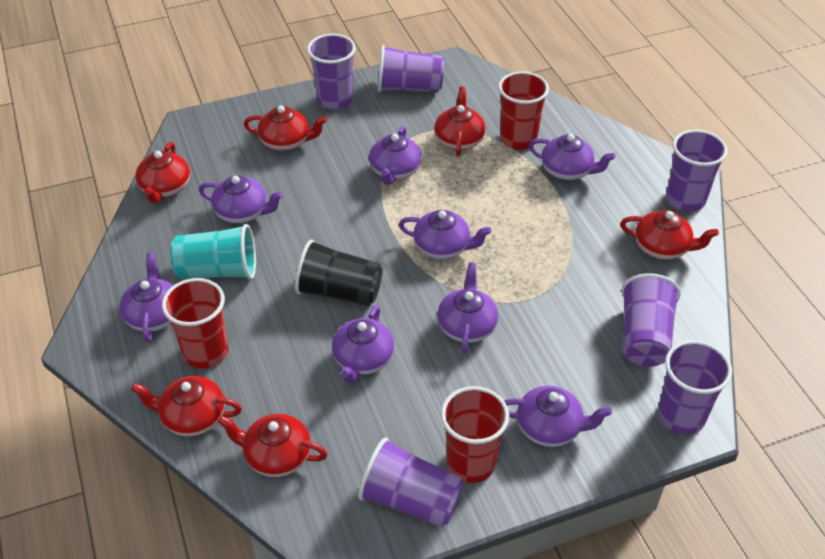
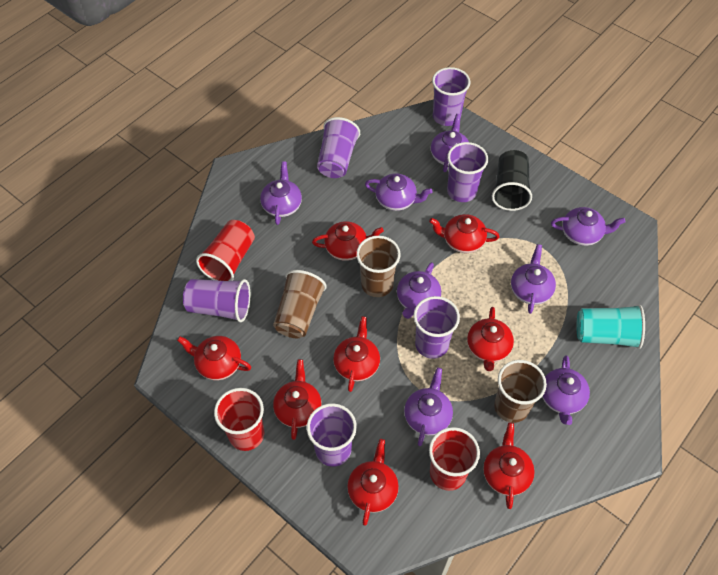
brown cup: 0 -> 3
red teapot: 6 -> 8

